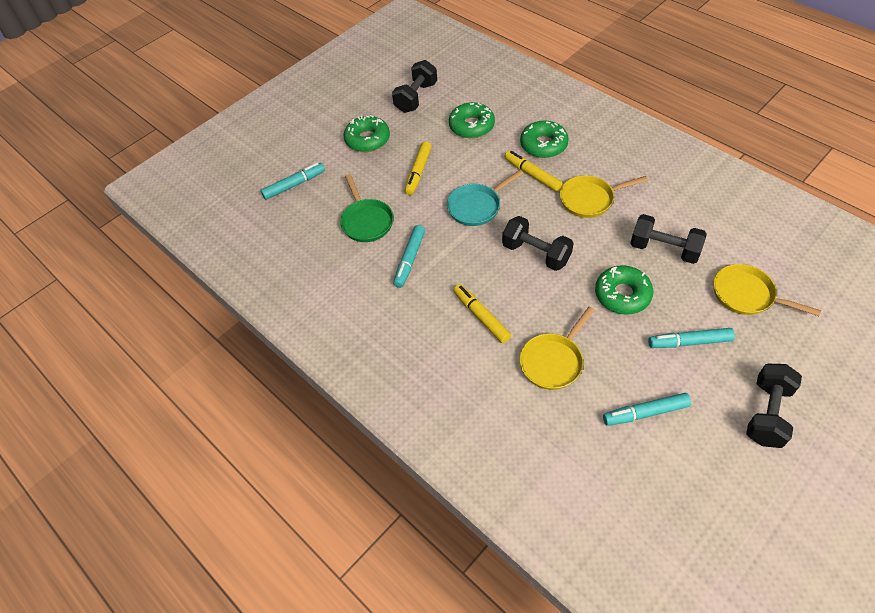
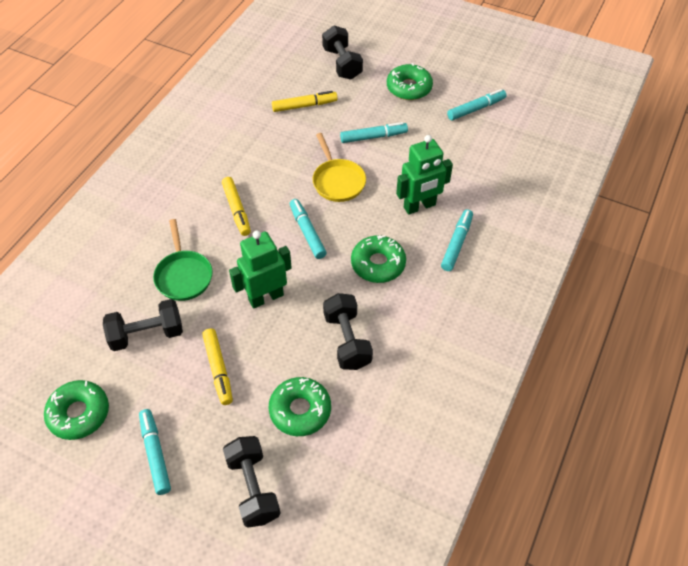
green robot: 0 -> 2
turquoise marker: 4 -> 5
turquoise pan: 1 -> 0
yellow pan: 3 -> 1

